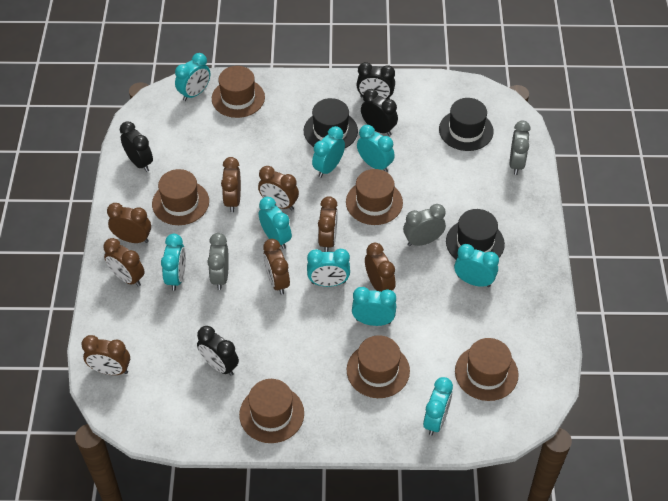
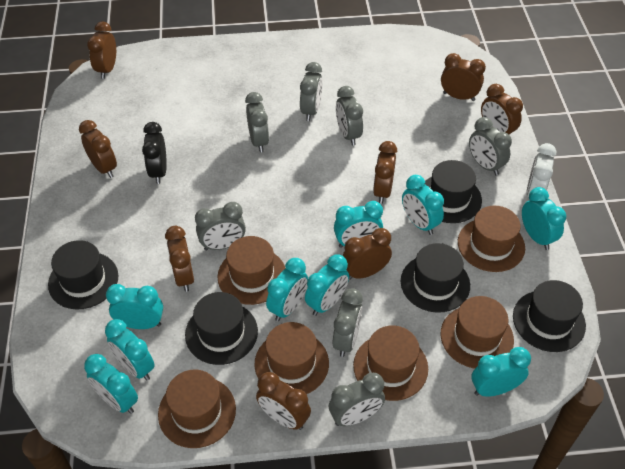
black clock: 4 -> 1
black hat: 3 -> 5
grey clock: 3 -> 7
white clock: 0 -> 1

